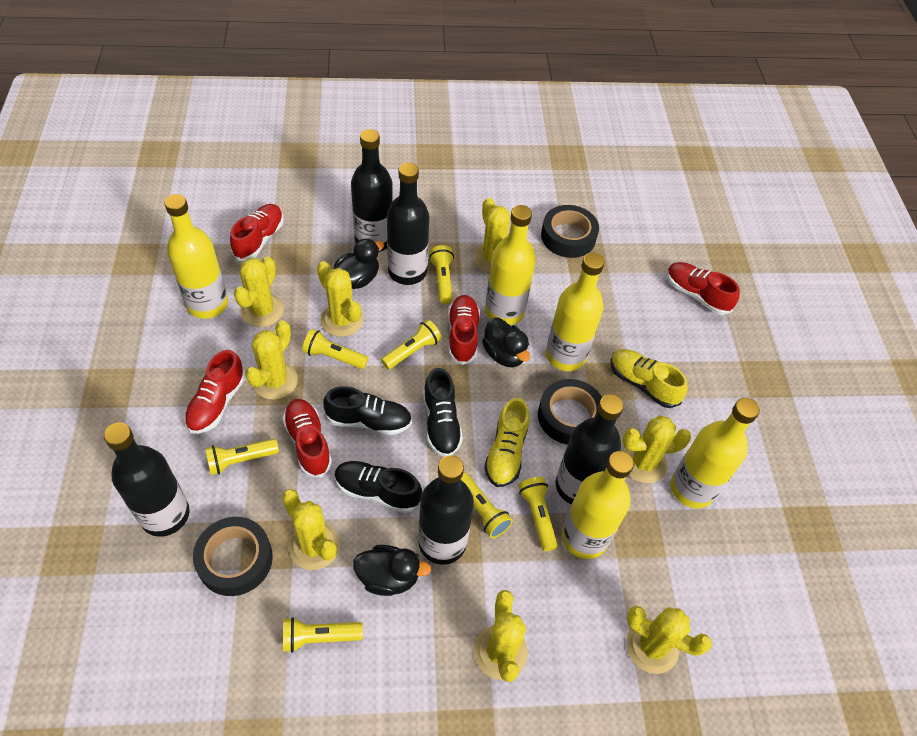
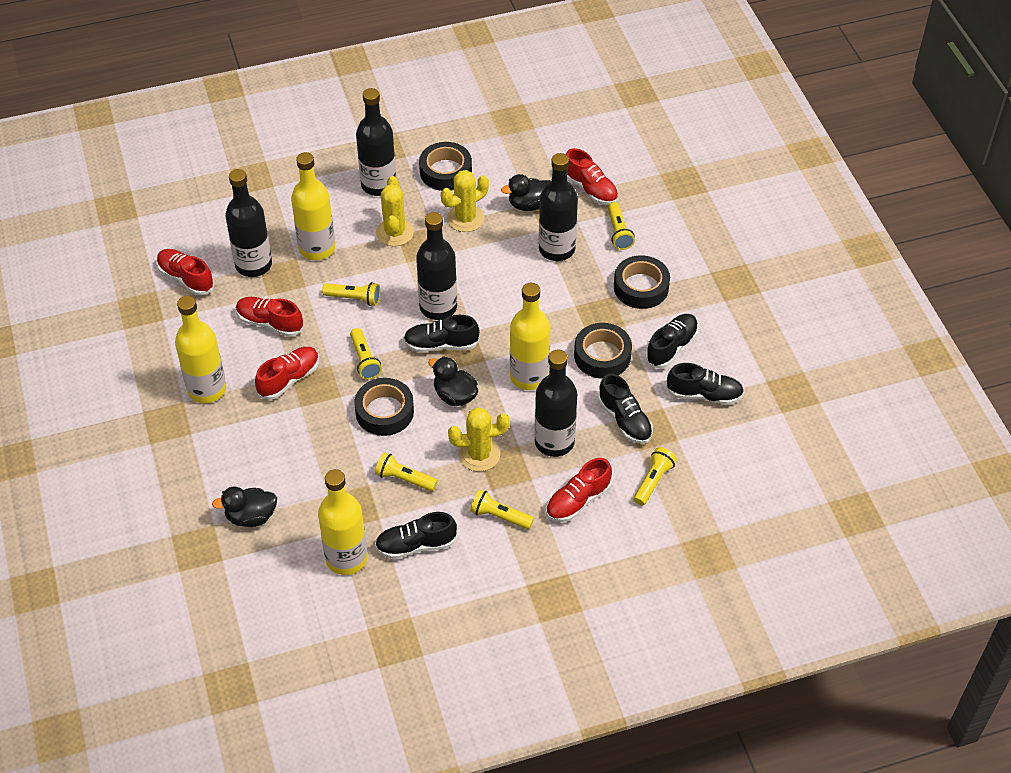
black shoe: 3 -> 5
black tape: 3 -> 4
yellow bottle: 5 -> 4
yellow cactus: 8 -> 3
yellow flashlight: 7 -> 6
yellow shoe: 2 -> 0

